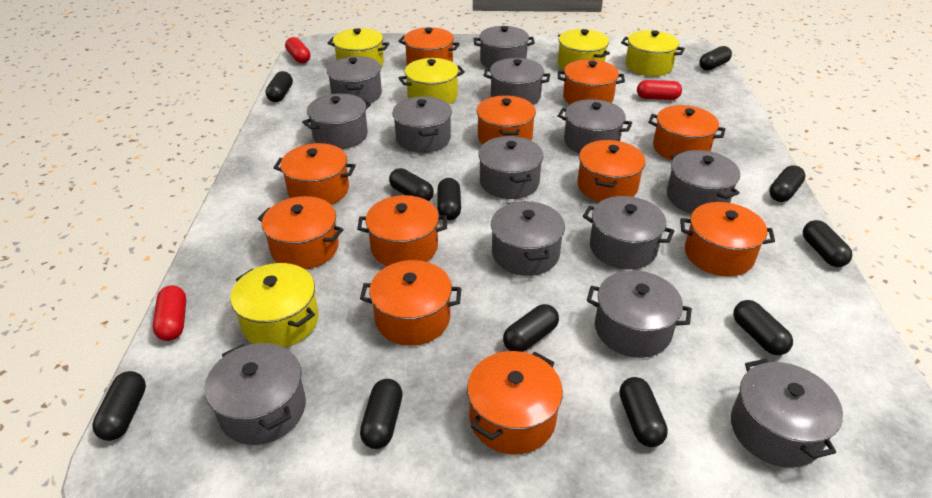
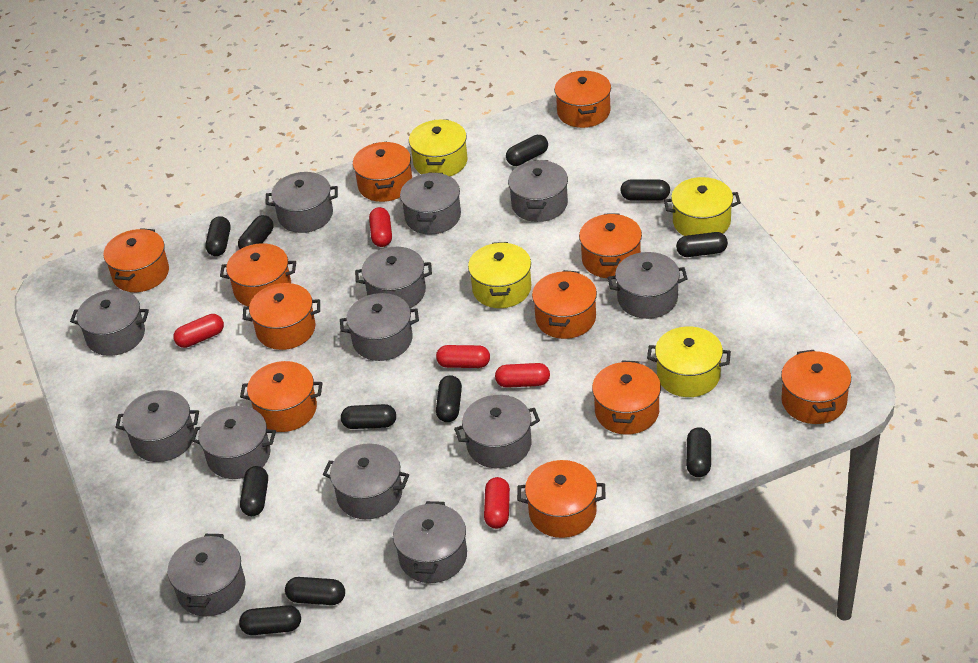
red capsule: 3 -> 5
yellow pot: 5 -> 4

